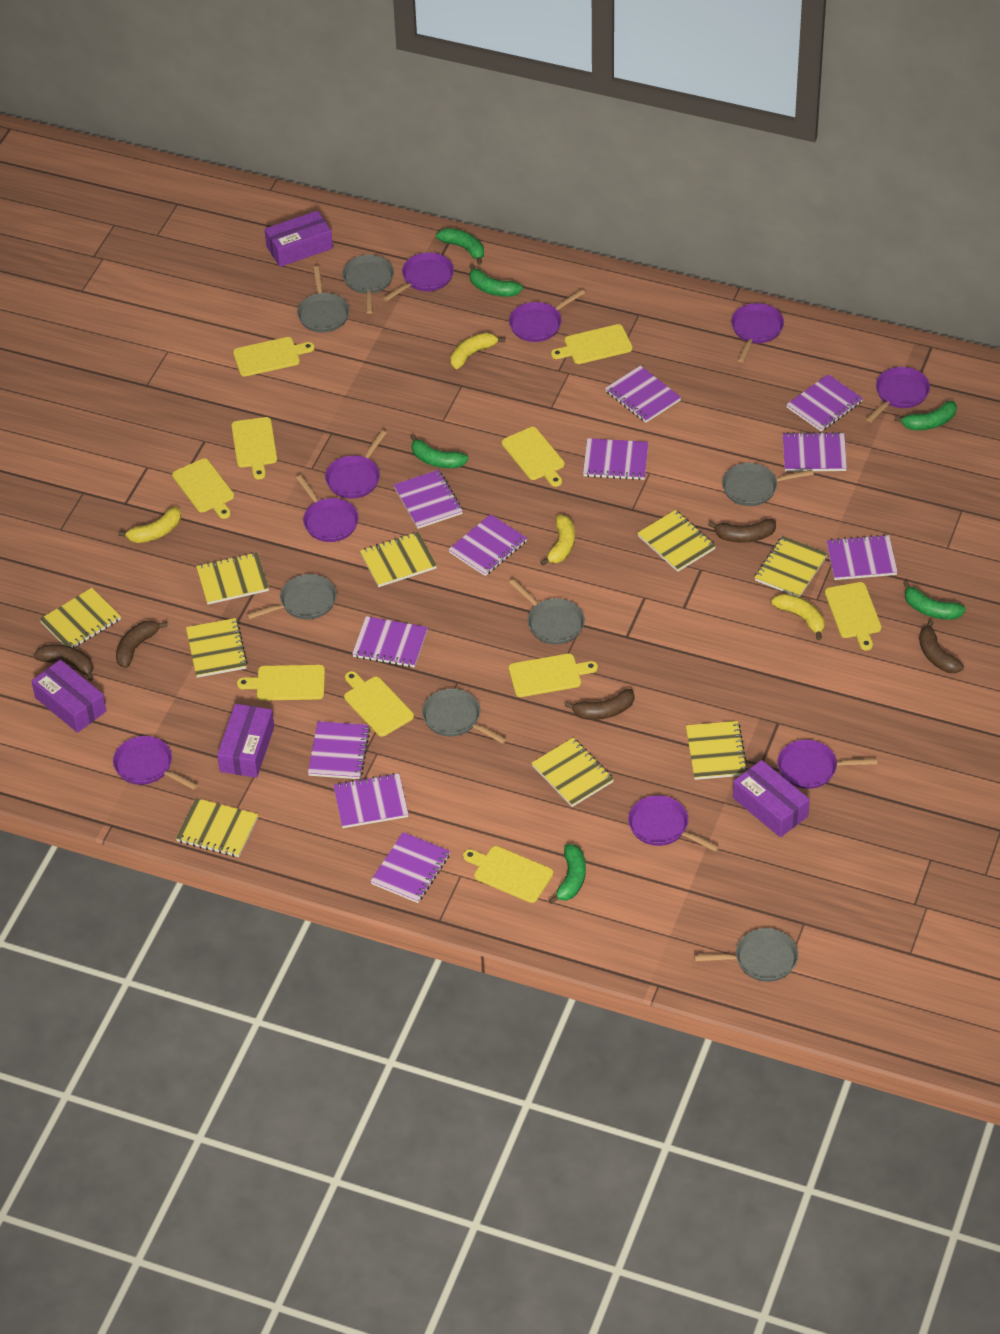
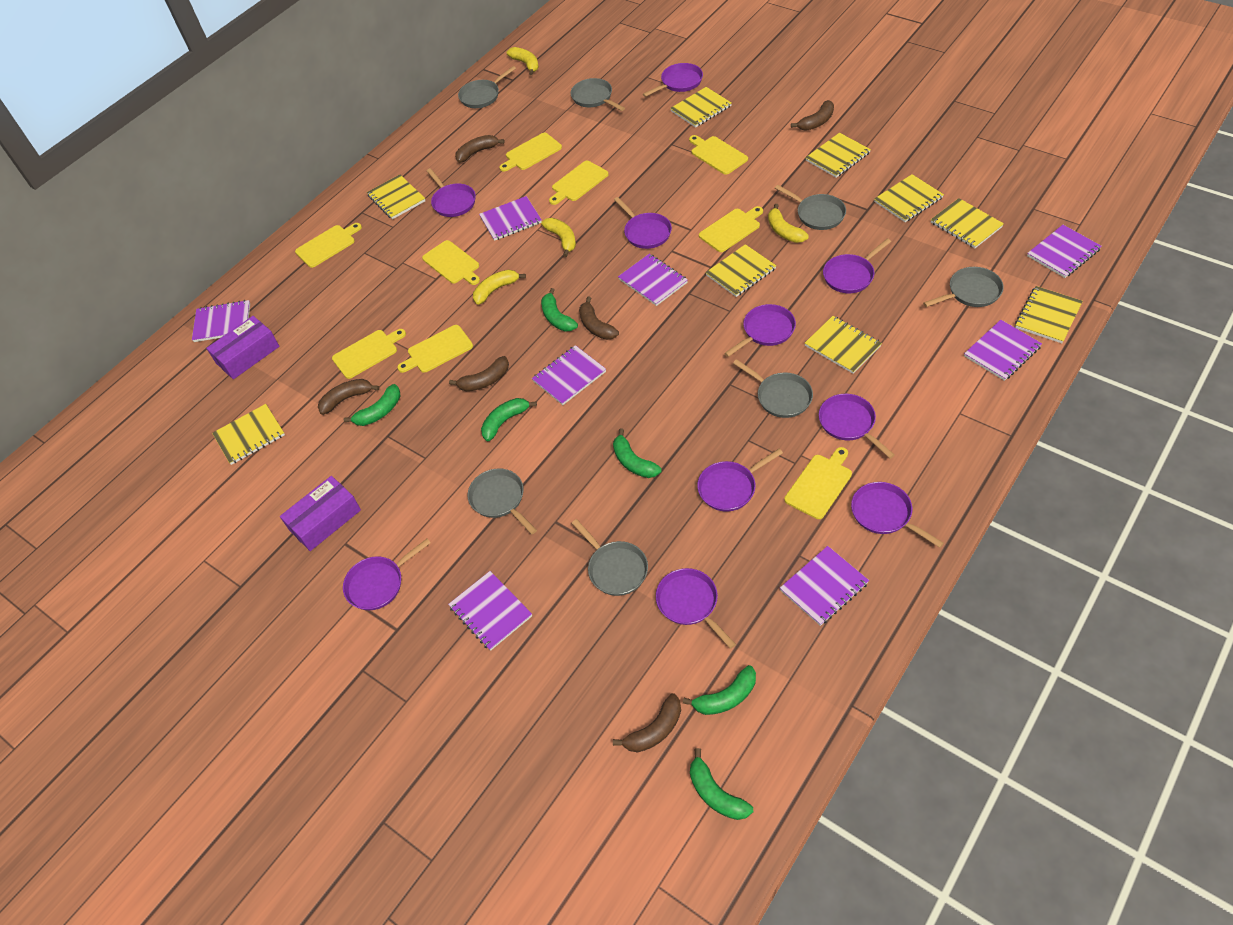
brown banana: 5 -> 6
purple box: 4 -> 2
purple notebook: 11 -> 8
purple pan: 9 -> 10
yellow cutting board: 10 -> 9

